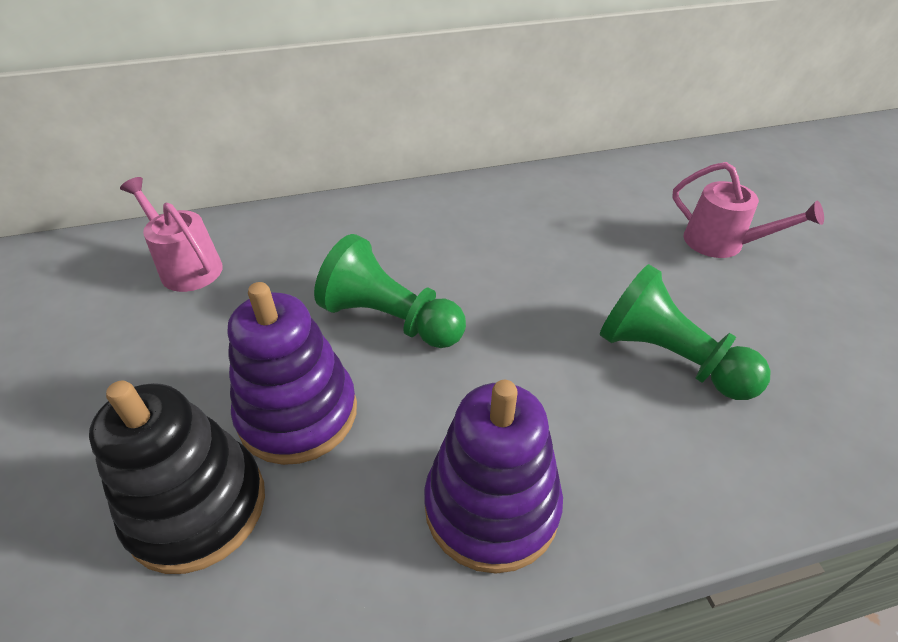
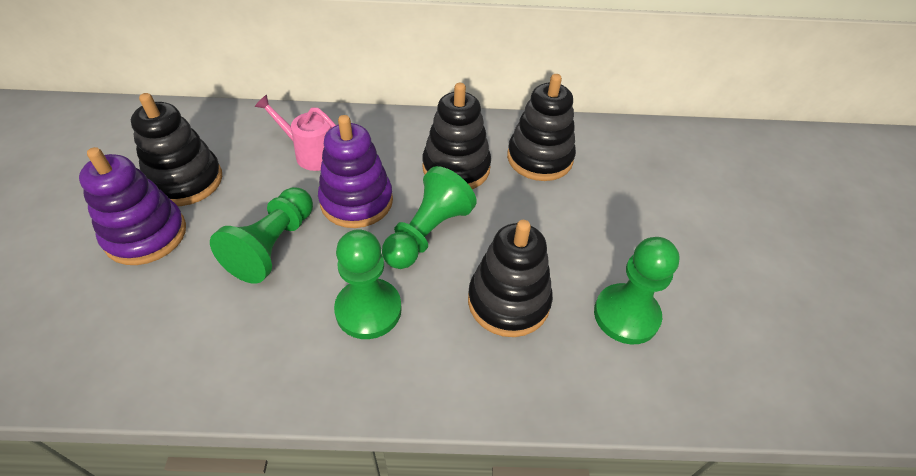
black stacking toy: 1 -> 4
green pawn: 2 -> 4
pink watering can: 2 -> 1

